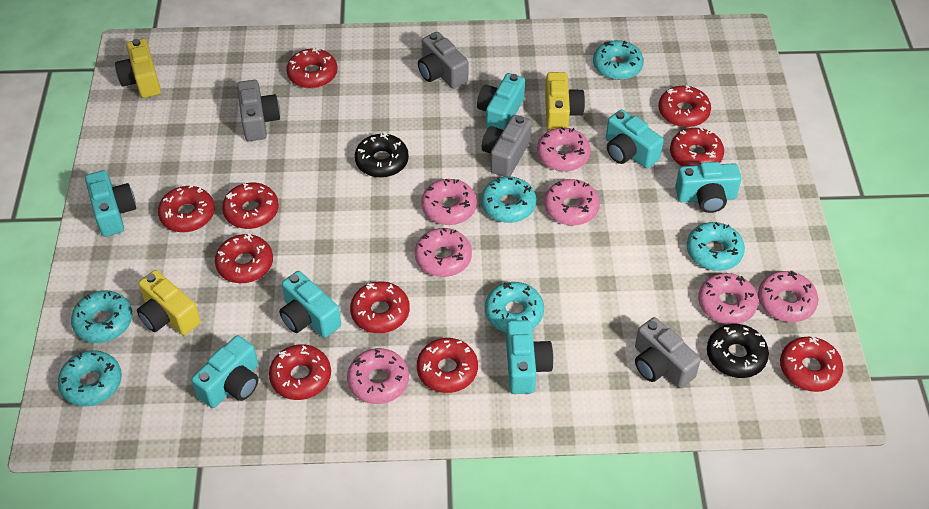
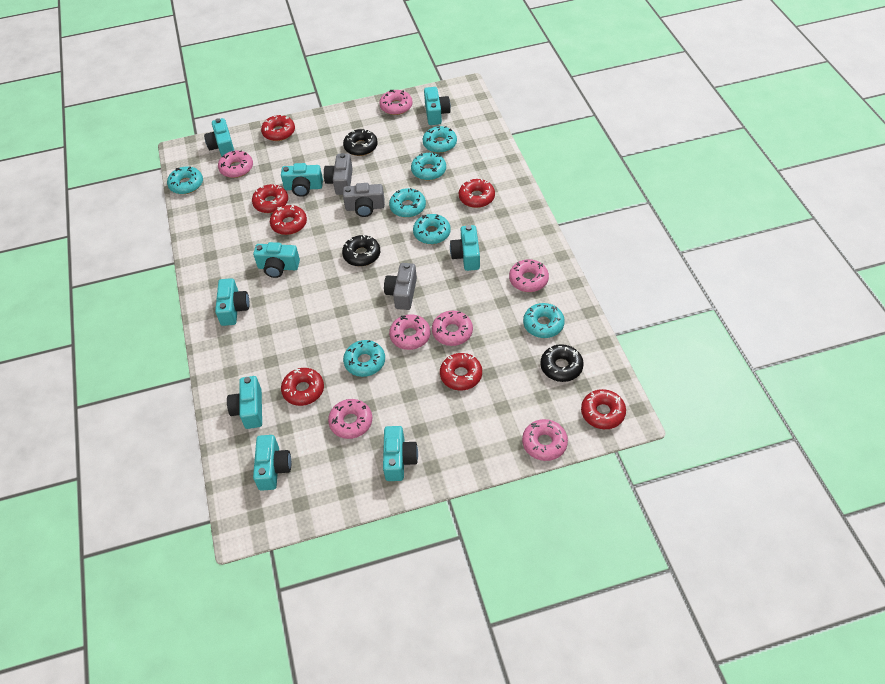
black donut: 2 -> 3
grey camera: 4 -> 3
red donut: 10 -> 7
turquoise camera: 7 -> 9
turquoise donut: 6 -> 7
yellow camera: 3 -> 0

